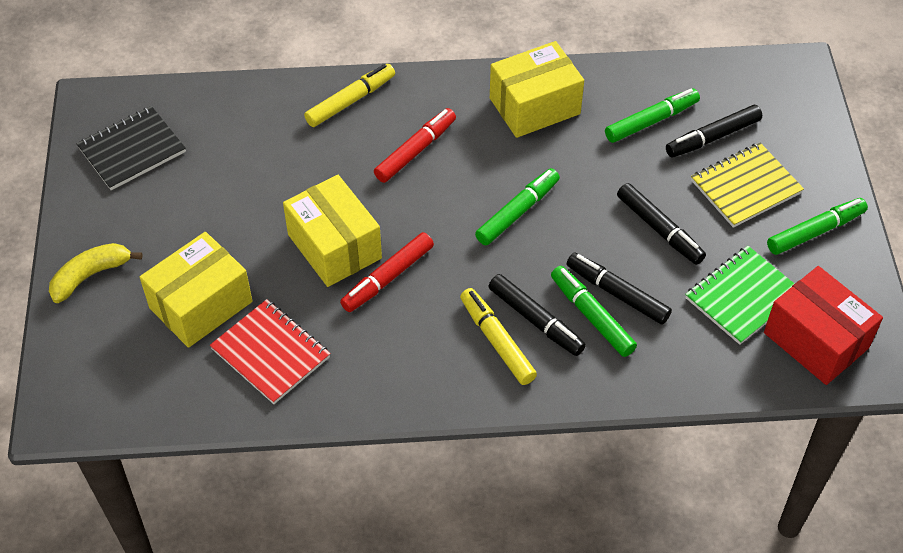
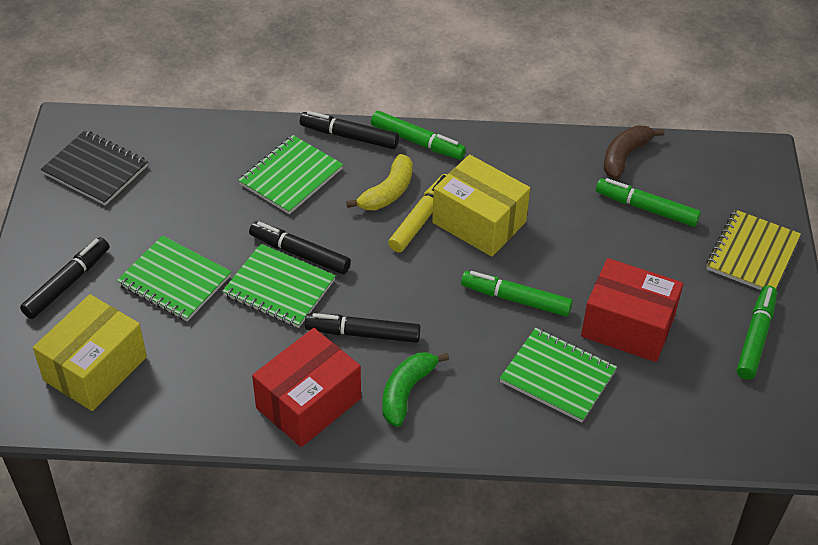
brown banana: 0 -> 1
green banana: 0 -> 1
green notebook: 1 -> 4
red box: 1 -> 2
red marker: 2 -> 0
red notebook: 1 -> 0
yellow box: 3 -> 2
yellow marker: 2 -> 1

